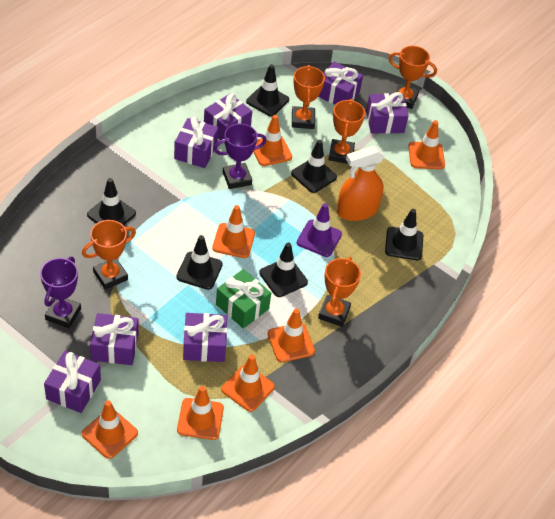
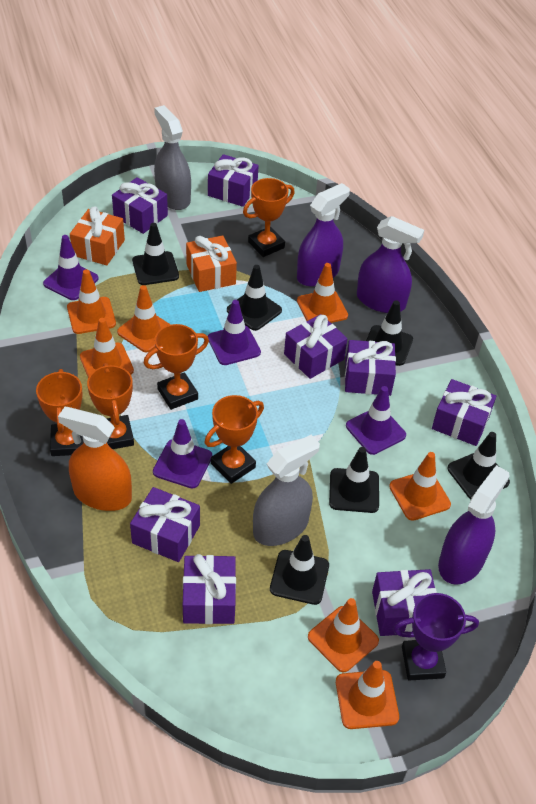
green gift: 1 -> 0
grey spray bottle: 0 -> 2
orange gift: 0 -> 2
purple gift: 7 -> 8
purple spray bottle: 0 -> 3
purple traffic cone: 1 -> 4
purple trophy: 2 -> 1

